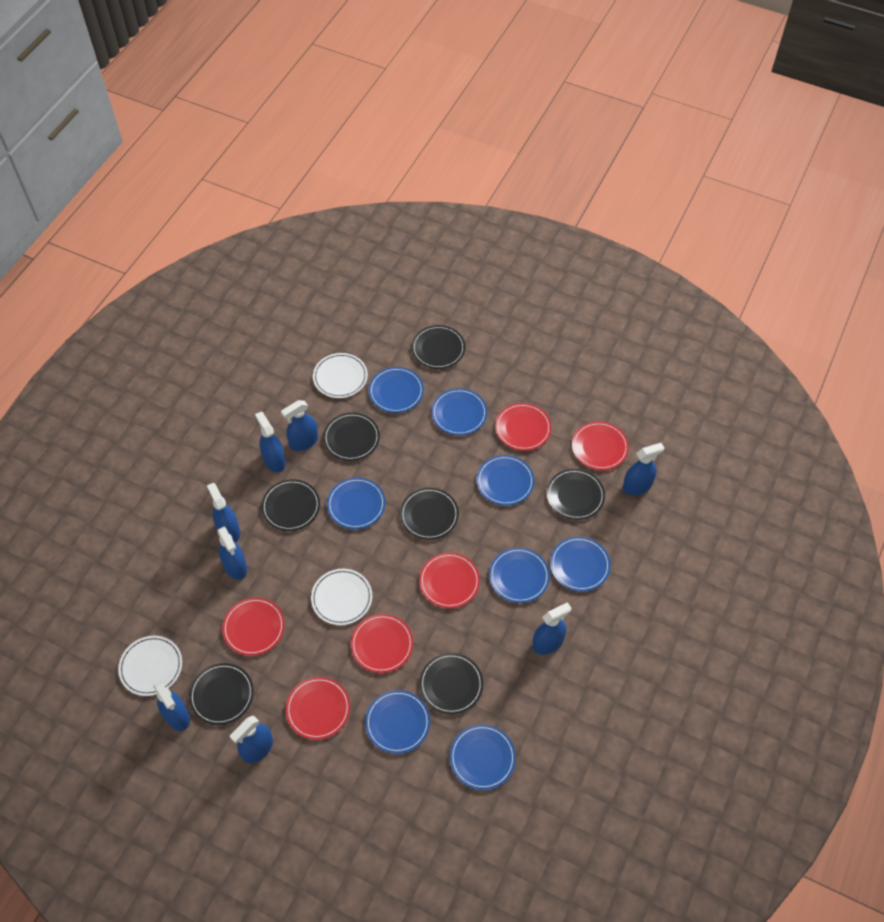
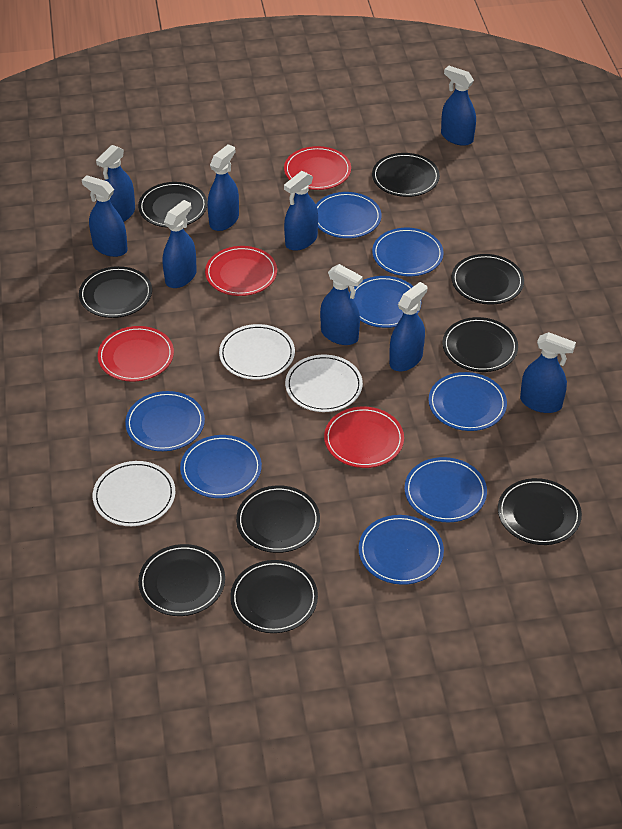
black plate: 7 -> 9
blue spray bottle: 8 -> 9
red plate: 6 -> 4

